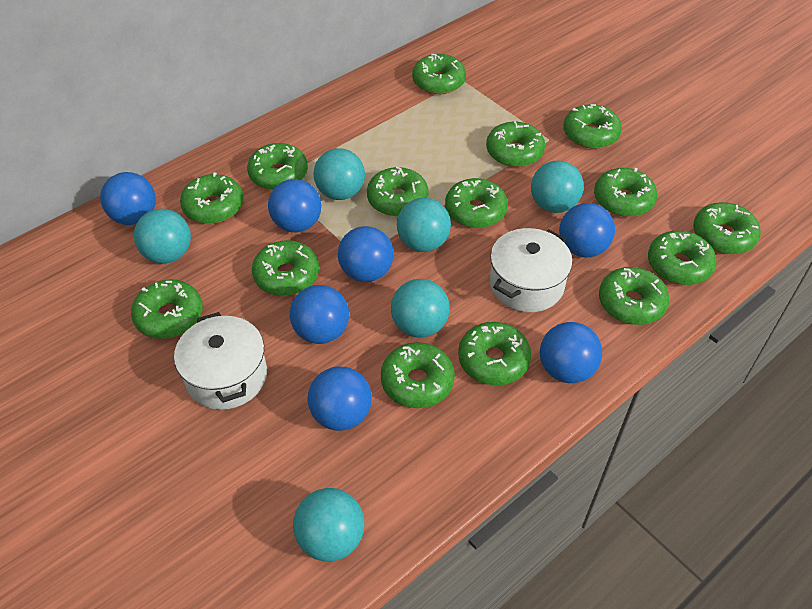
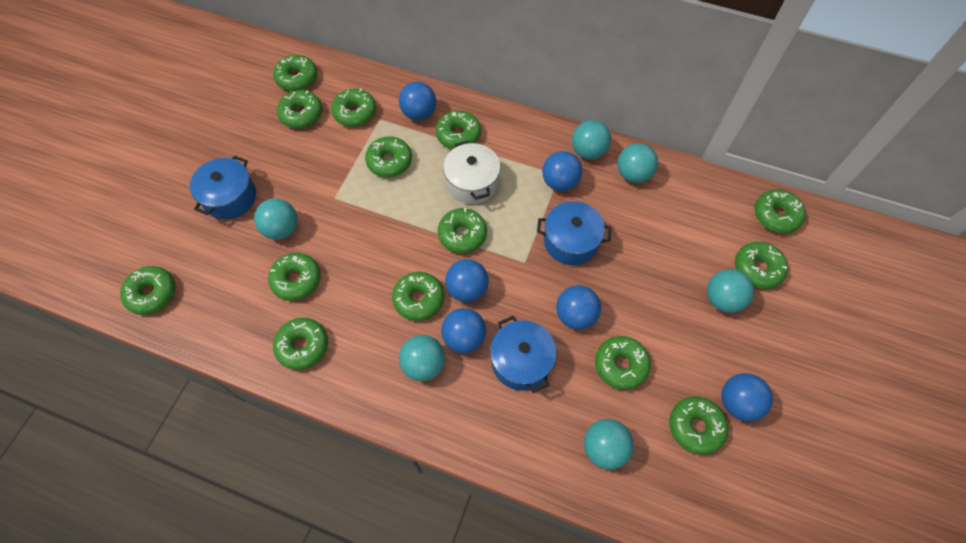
blue ball: 7 -> 6
blue pot: 0 -> 3
green donut: 15 -> 14
white pot: 2 -> 1

